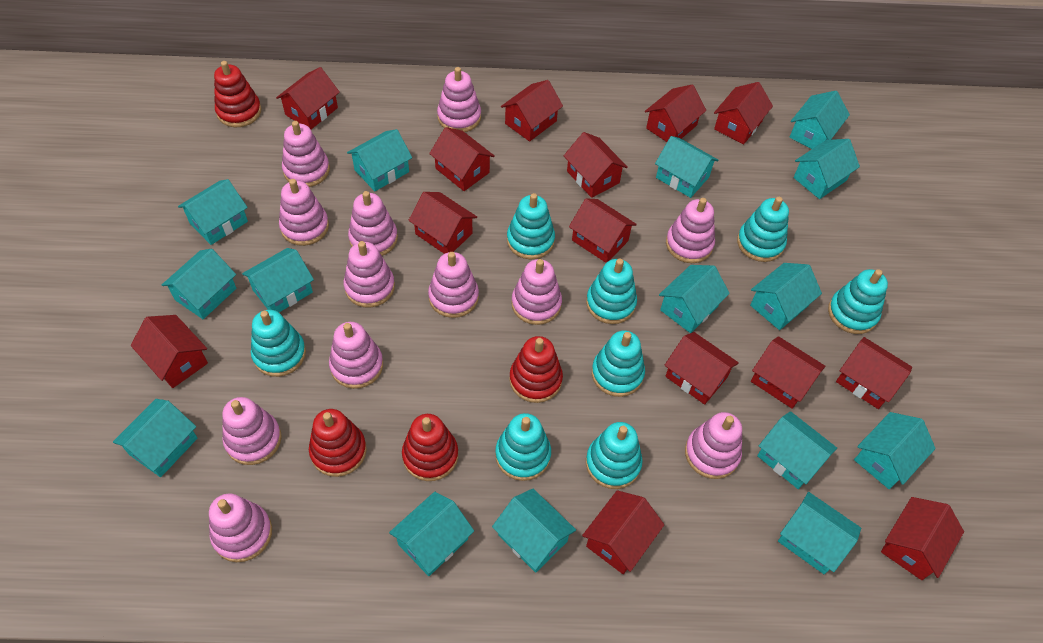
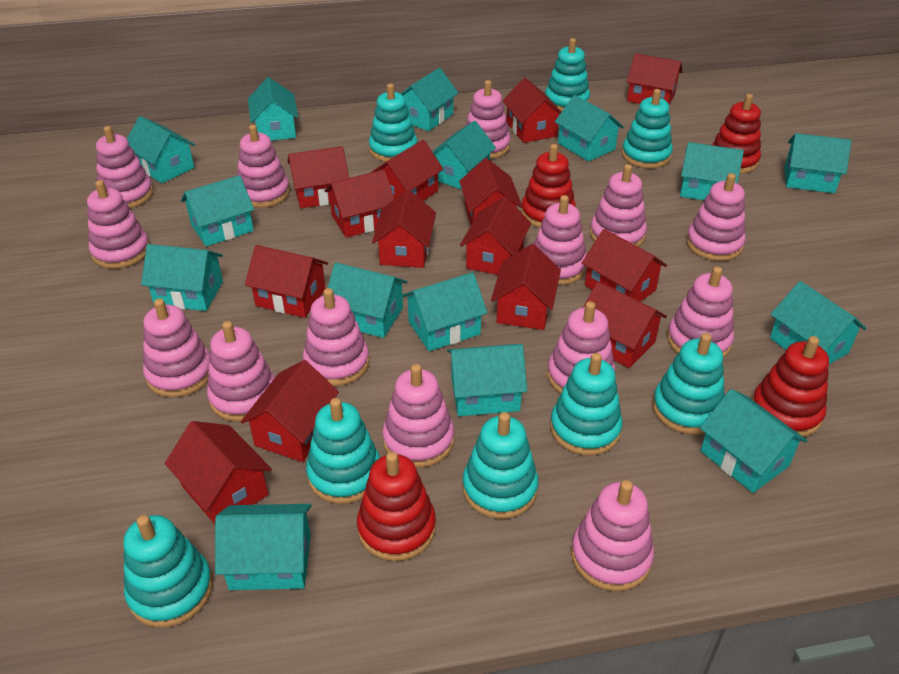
pink stacking toy: 12 -> 14

